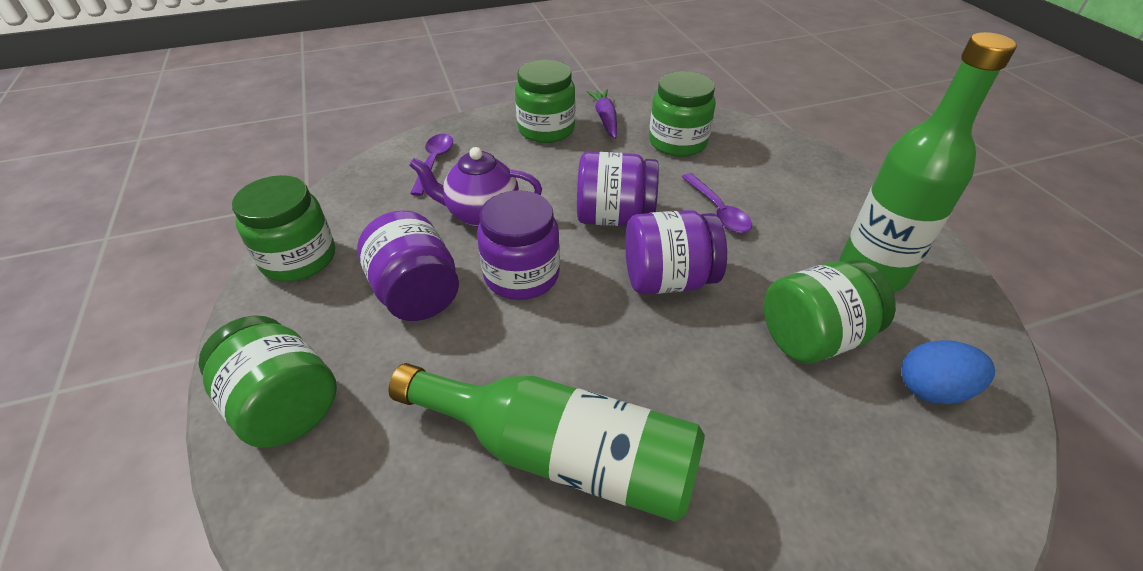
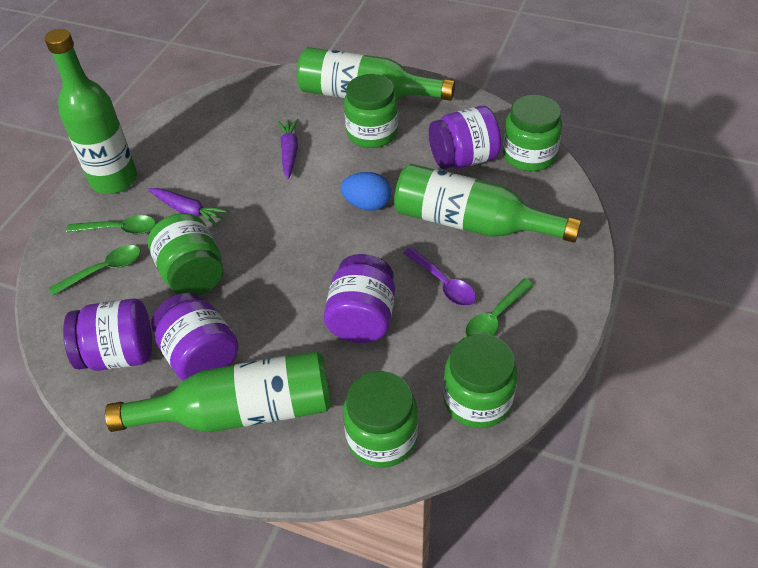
green bottle: 2 -> 4
green spoon: 0 -> 3
purple carrot: 1 -> 2
purple spoon: 2 -> 1
purple teapot: 1 -> 0

